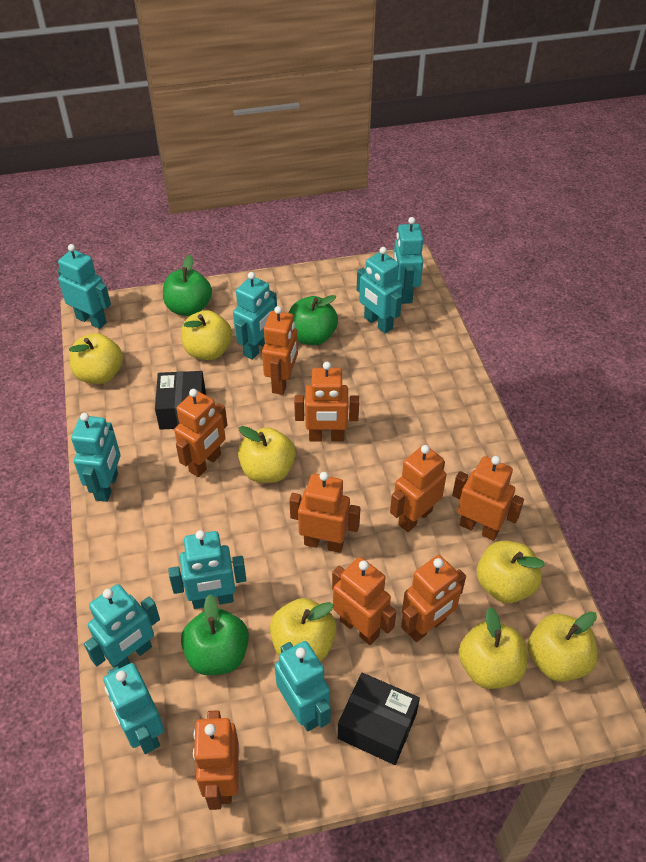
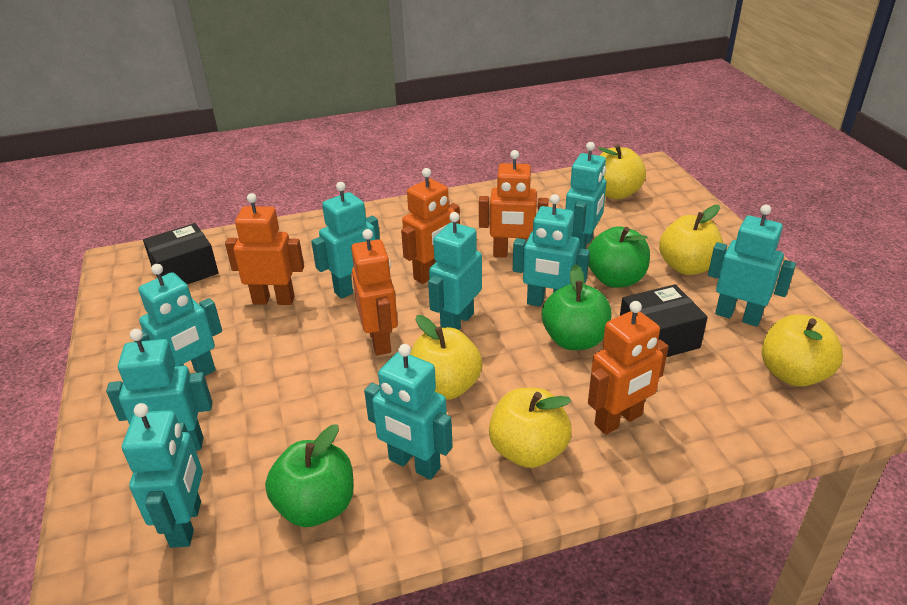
orange robot: 9 -> 5
yellow apple: 7 -> 5

